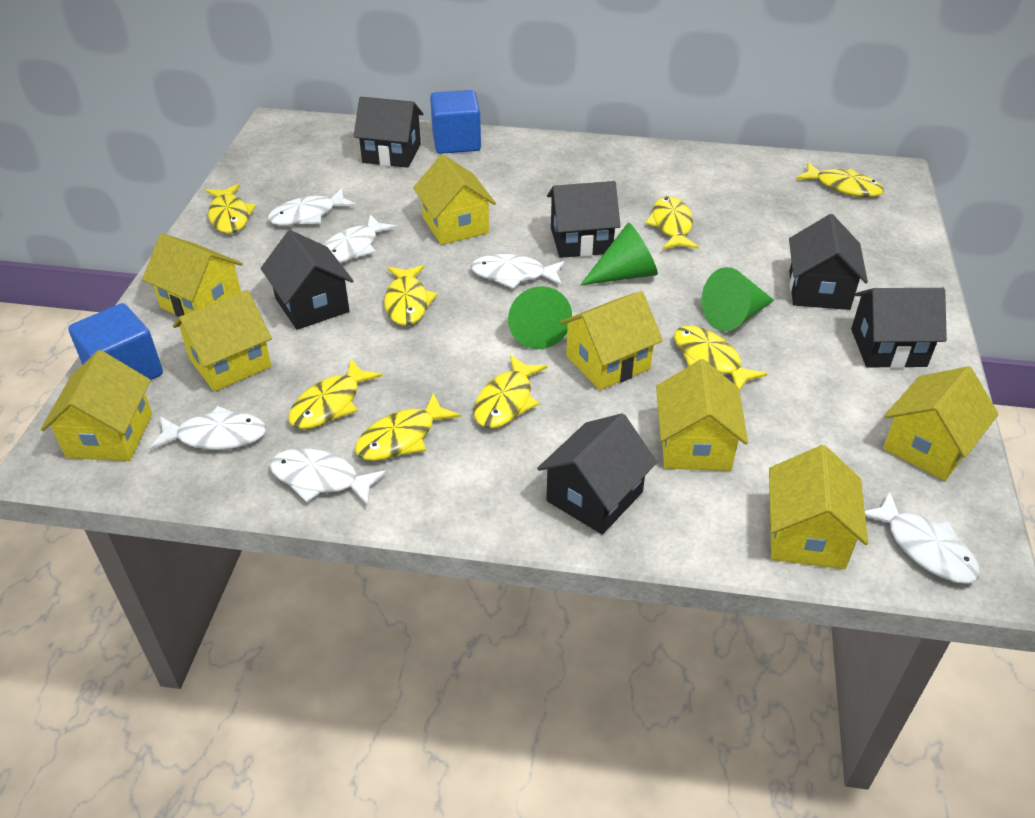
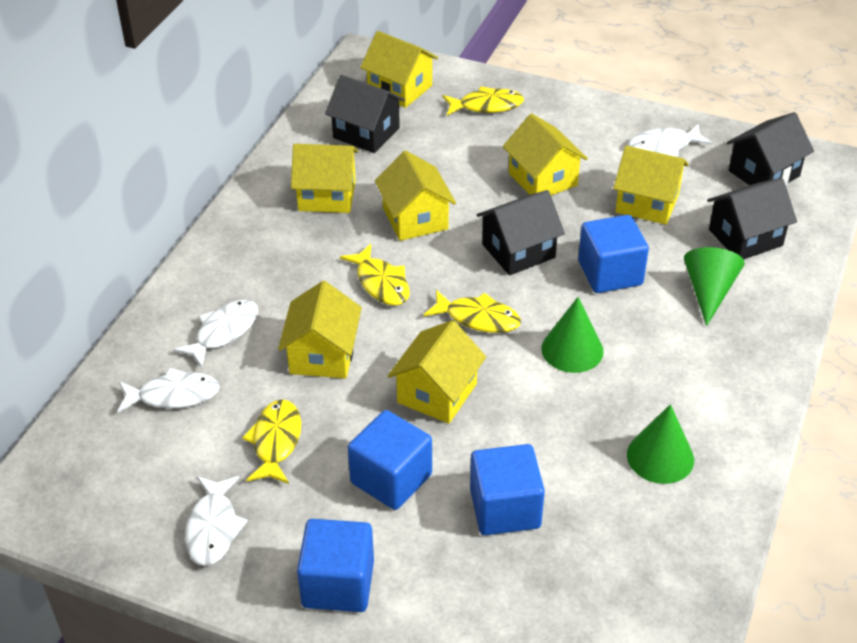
black house: 6 -> 4
blue cube: 2 -> 4
white fish: 6 -> 4
yellow fish: 8 -> 4
yellow house: 8 -> 7

